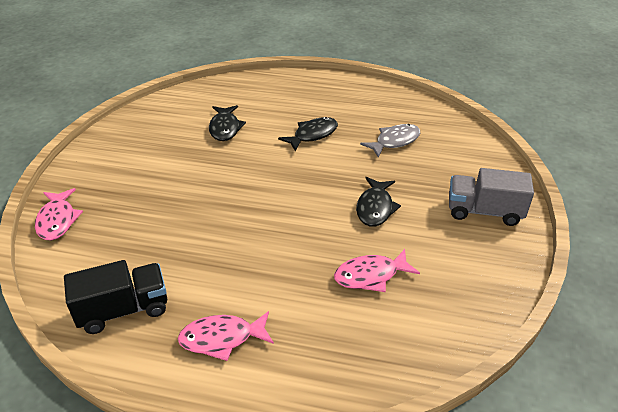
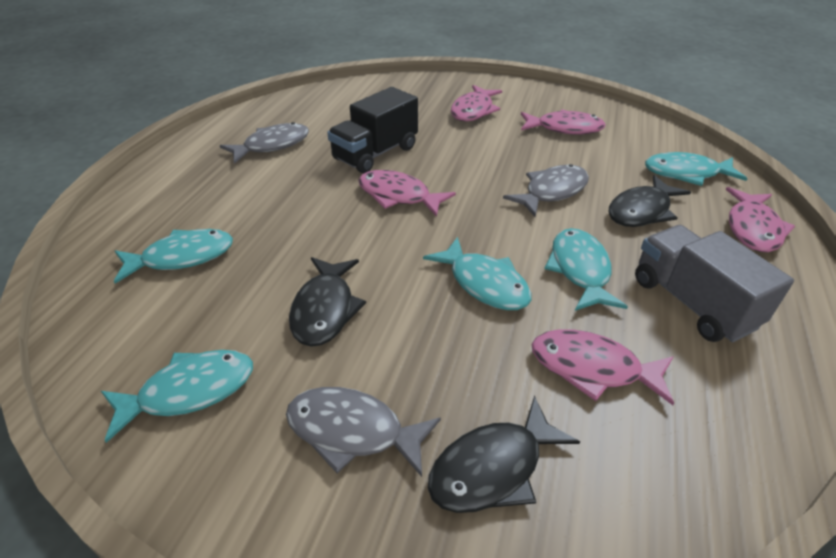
grey fish: 1 -> 3
pink fish: 3 -> 5
turquoise fish: 0 -> 5

